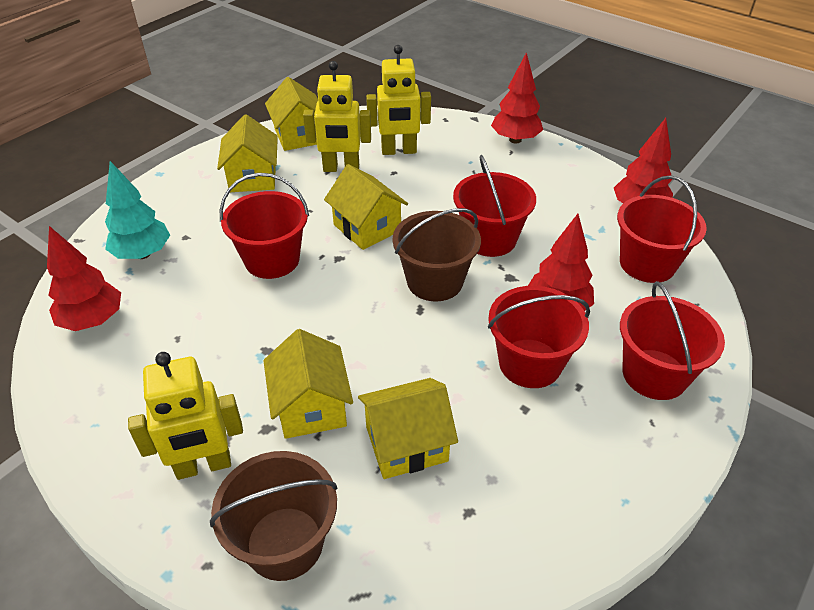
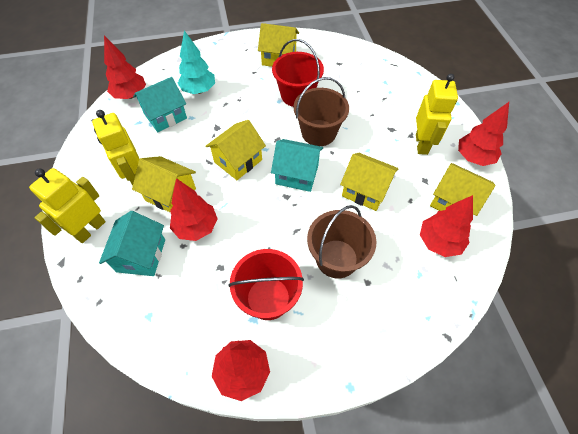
red bucket: 5 -> 2
red tree: 4 -> 5
turquoise house: 0 -> 3

